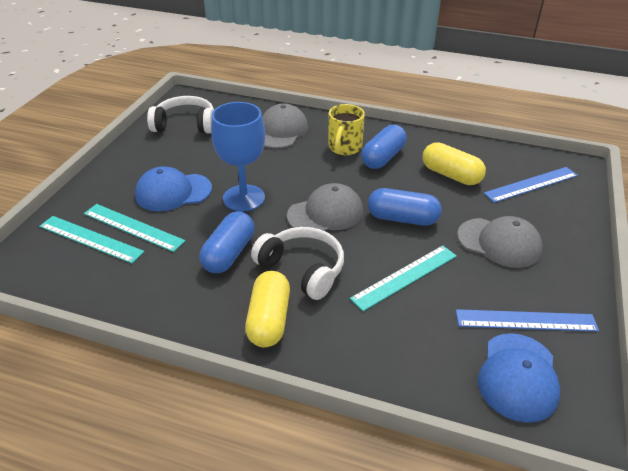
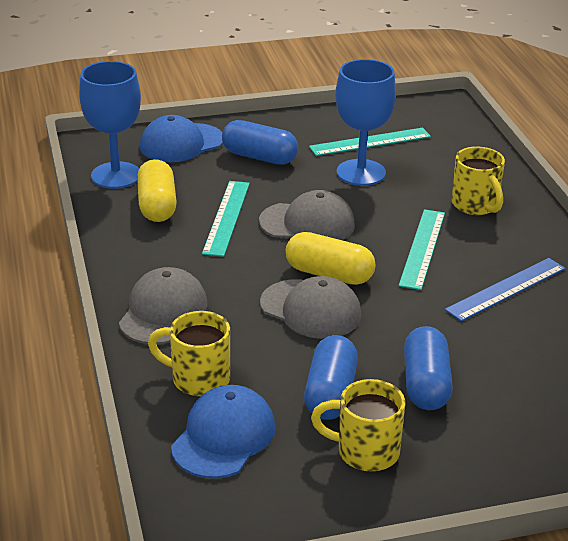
blue goblet: 1 -> 2
blue ruler: 2 -> 1
white headphones: 2 -> 0
yellow mug: 1 -> 3

